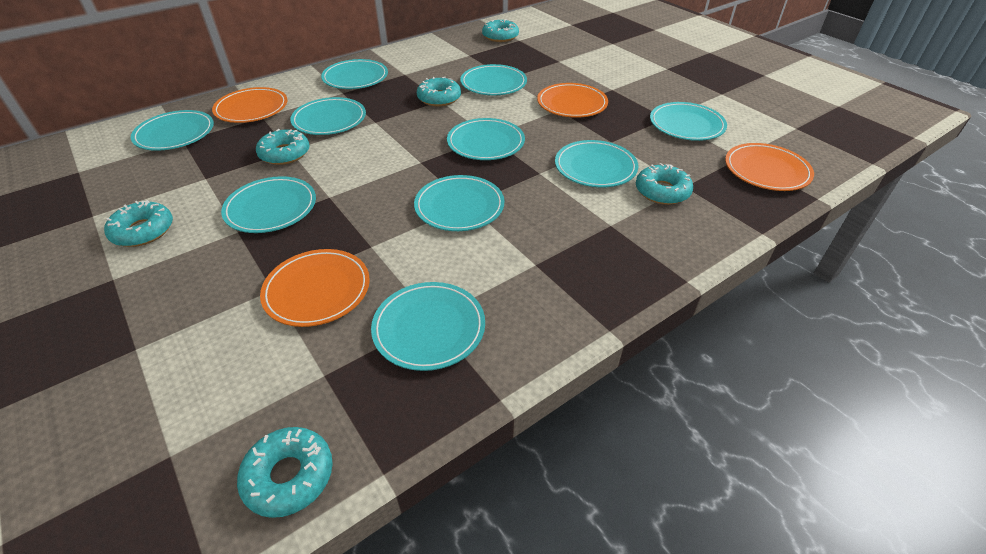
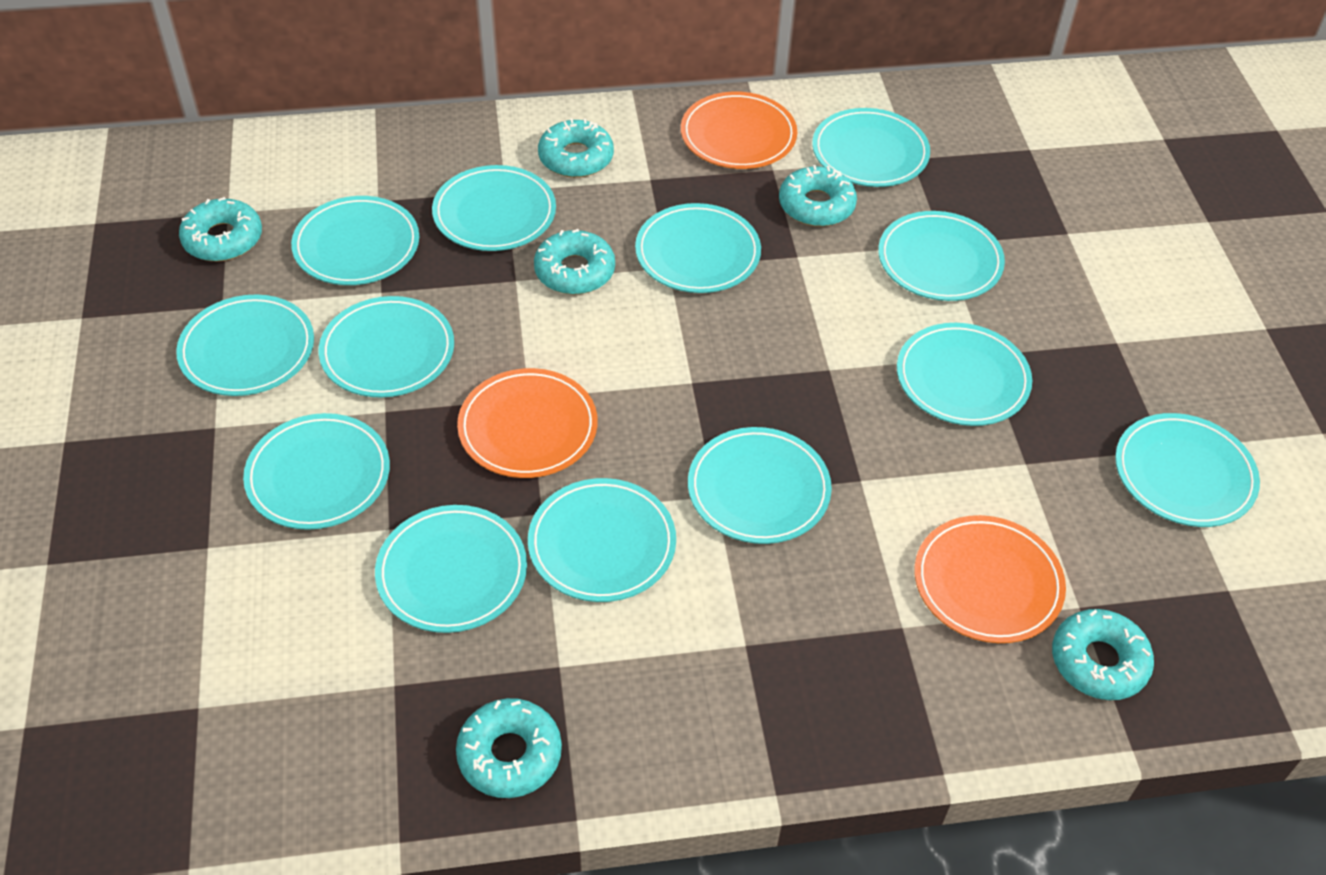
orange plate: 4 -> 3
turquoise plate: 10 -> 13

